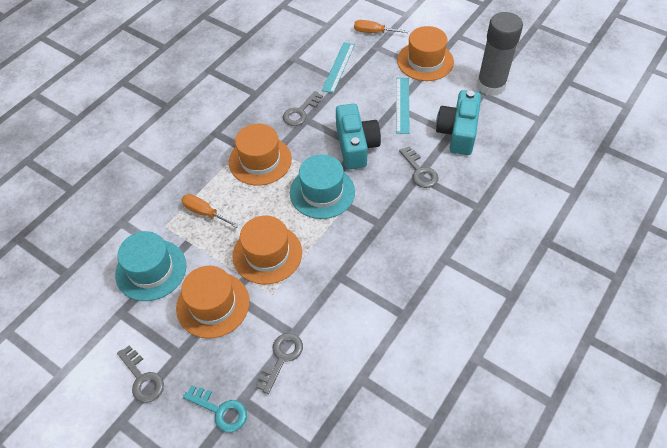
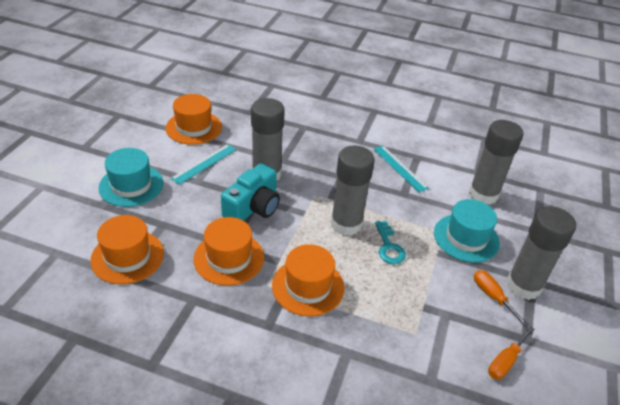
grey glue stick: 1 -> 4
grey key: 4 -> 0
turquoise camera: 2 -> 1

